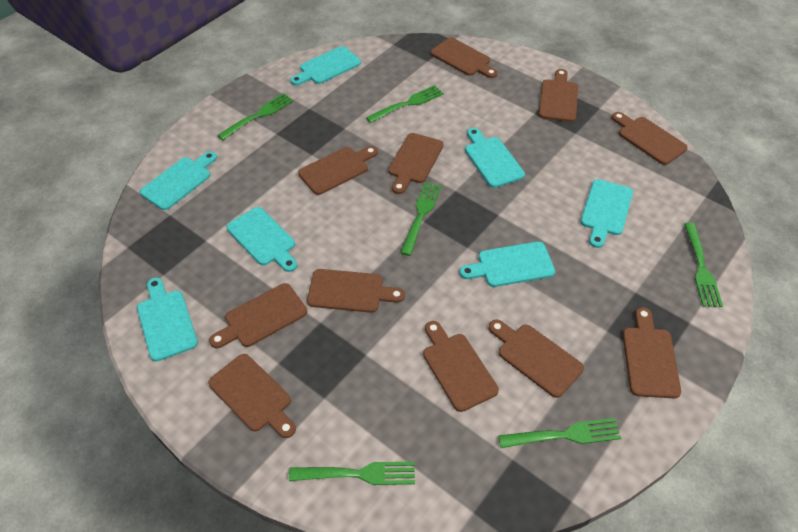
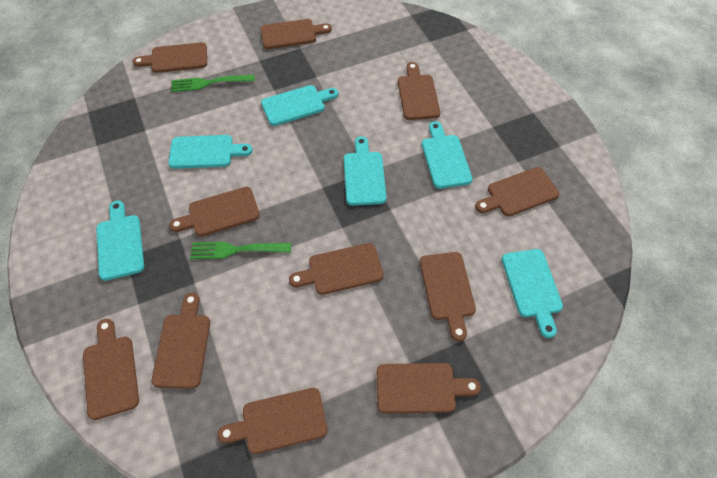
green fork: 6 -> 2
turquoise cutting board: 7 -> 6

